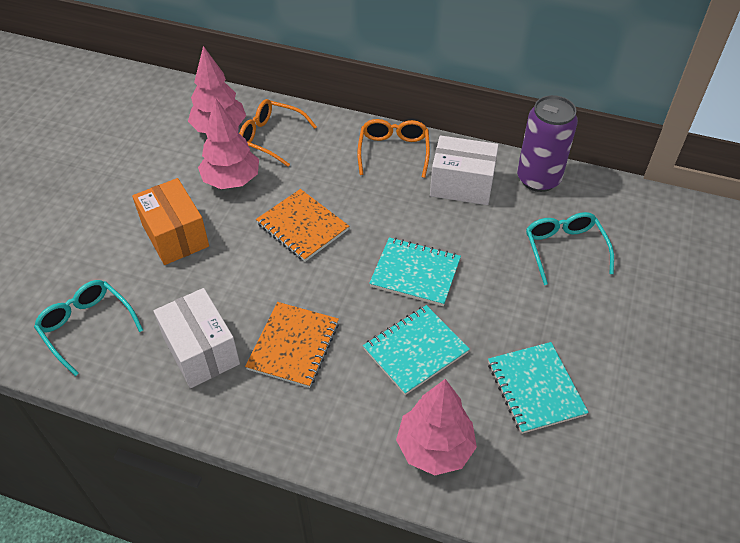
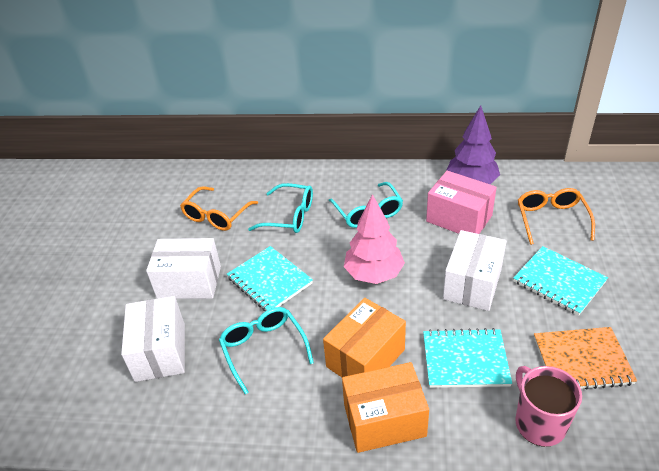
orange box: 1 -> 2
orange notebook: 2 -> 1
pink box: 0 -> 1
pink mug: 0 -> 1
pink tree: 3 -> 1
purple can: 1 -> 0
purple tree: 0 -> 1
turquoise glasses: 2 -> 3
white box: 2 -> 3

